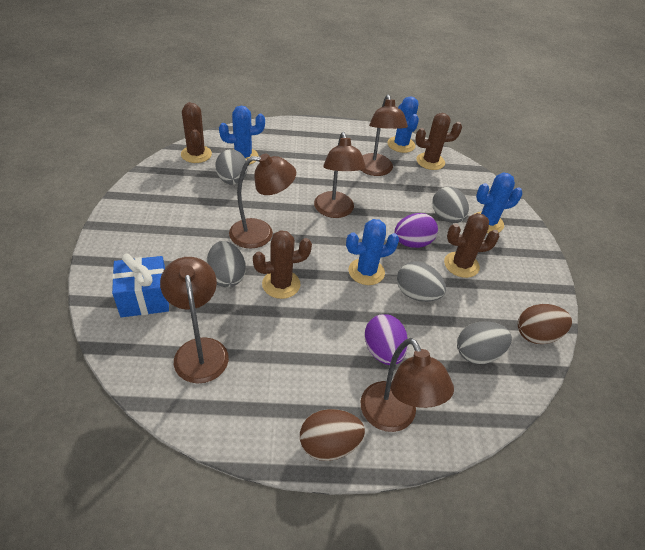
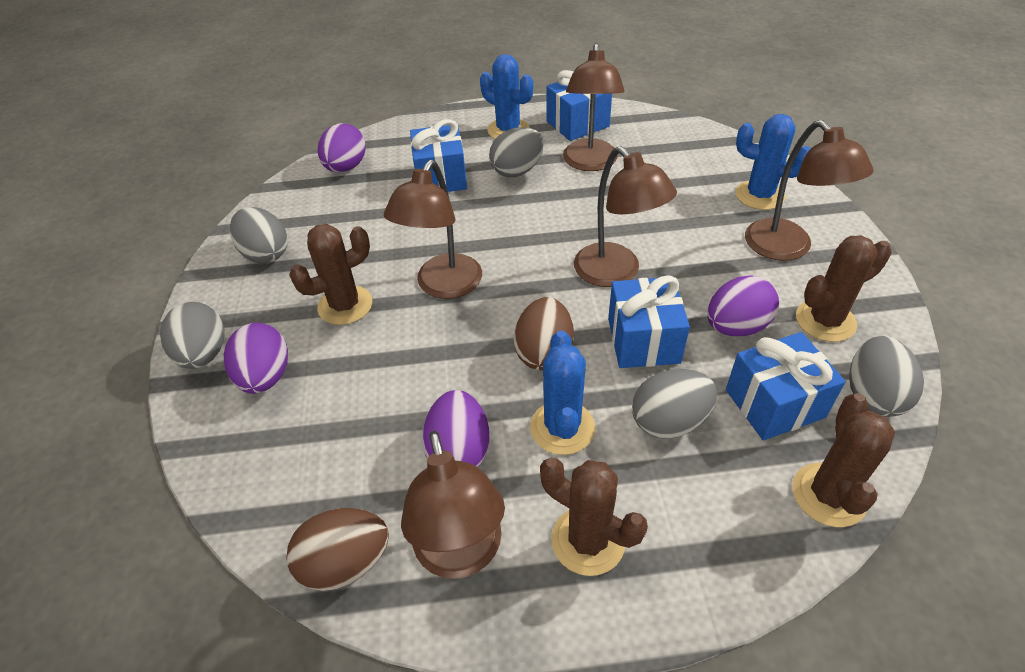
blue cactus: 4 -> 3
blue gift: 1 -> 4
purple egg: 2 -> 4

